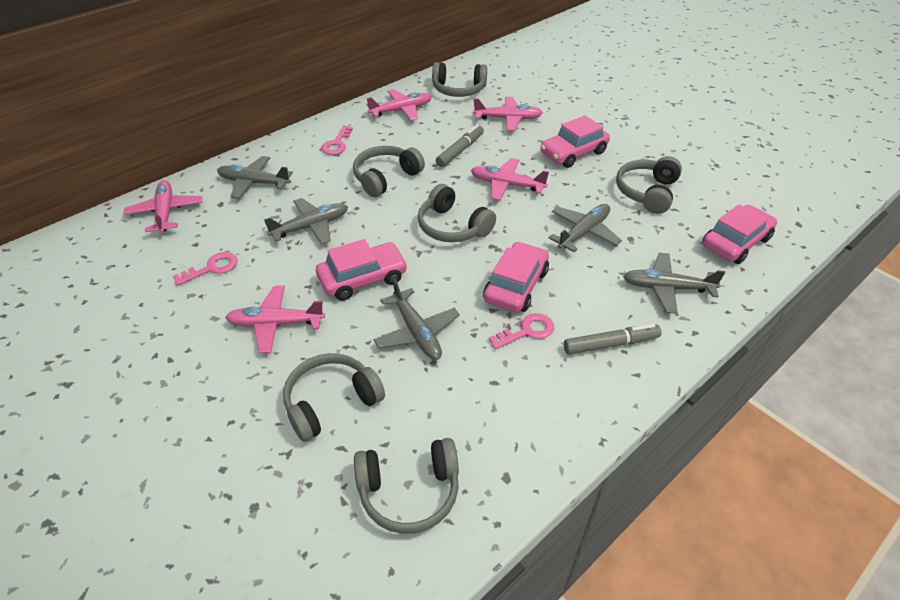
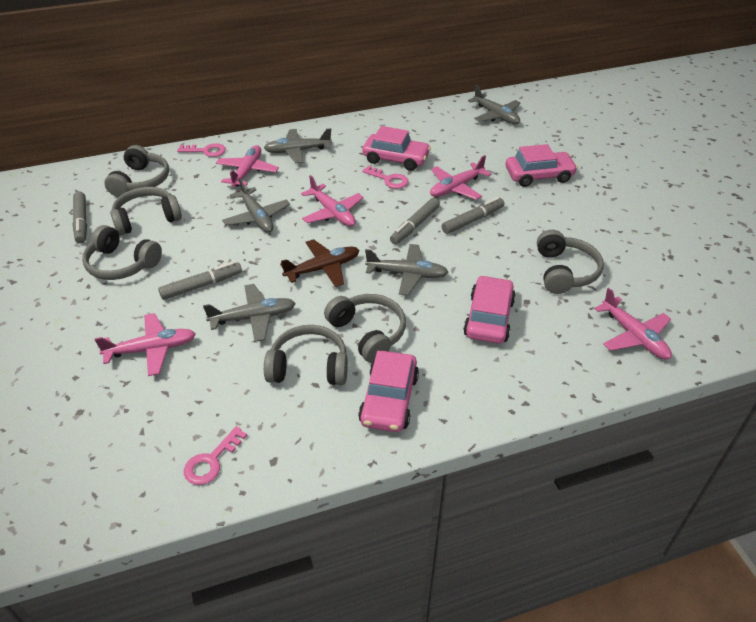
brown plane: 0 -> 1
grey marker: 2 -> 4

